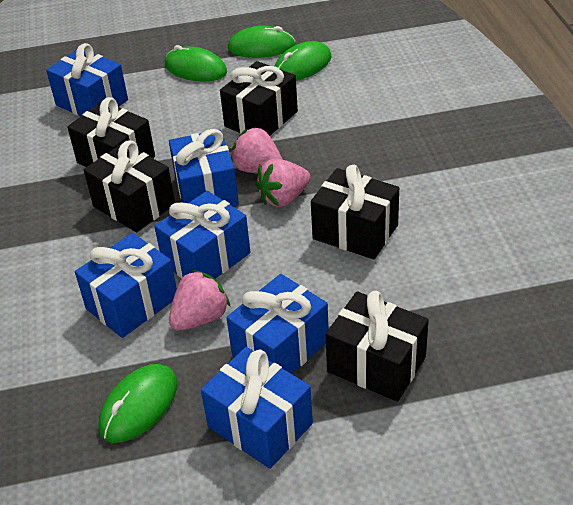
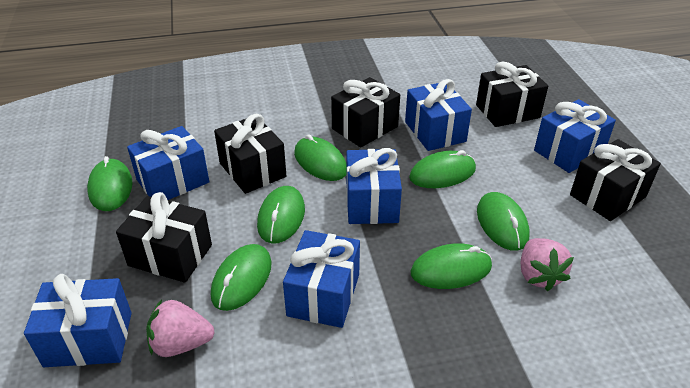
green mouse: 4 -> 7
pink strawberry: 3 -> 2

